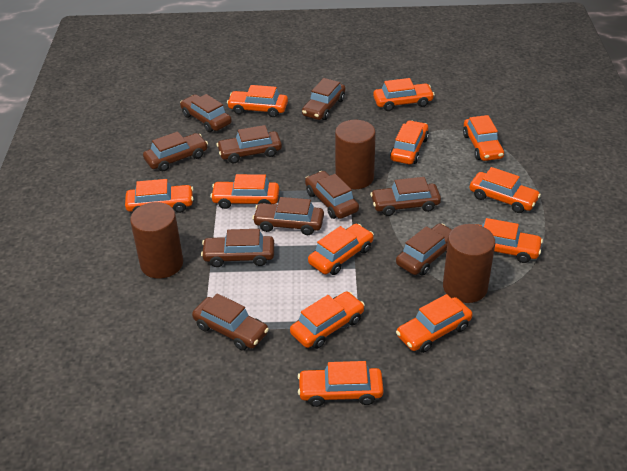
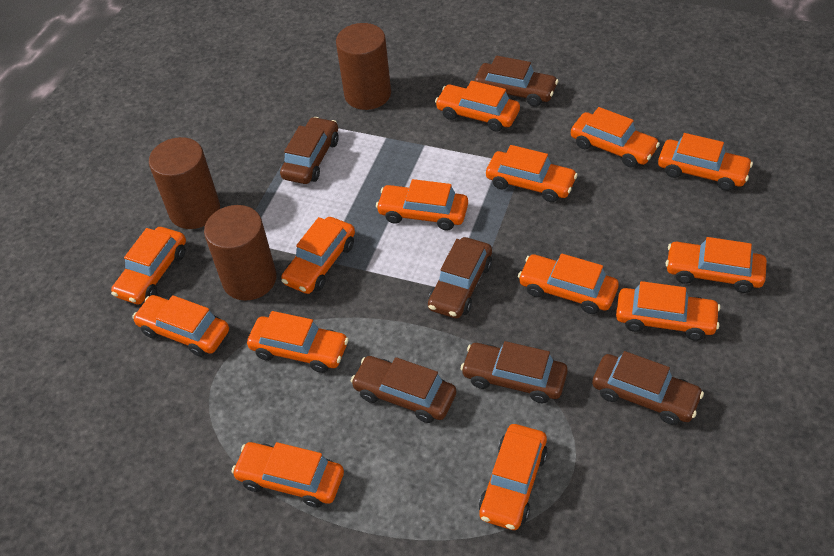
brown car: 10 -> 6
orange car: 12 -> 14

